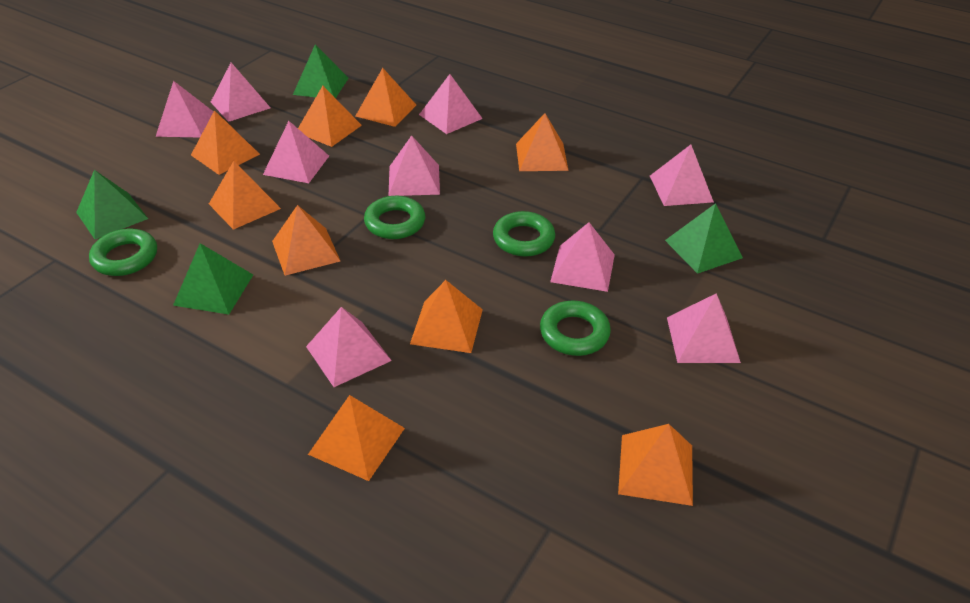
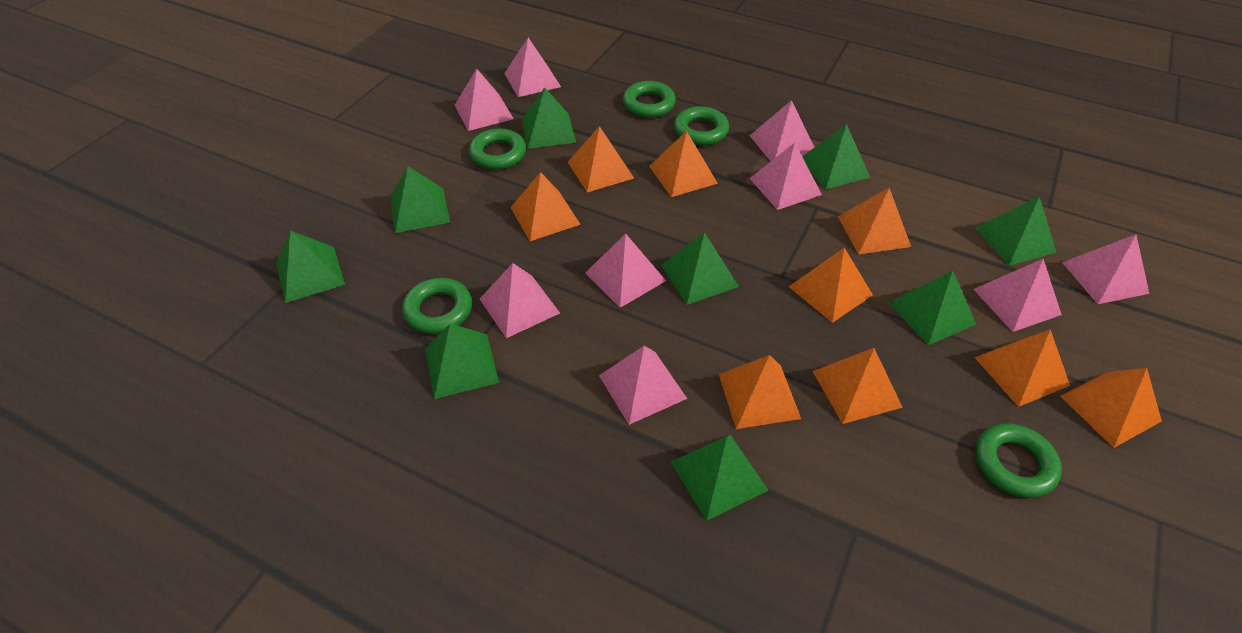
green pyramid: 4 -> 9
green ring: 4 -> 5

